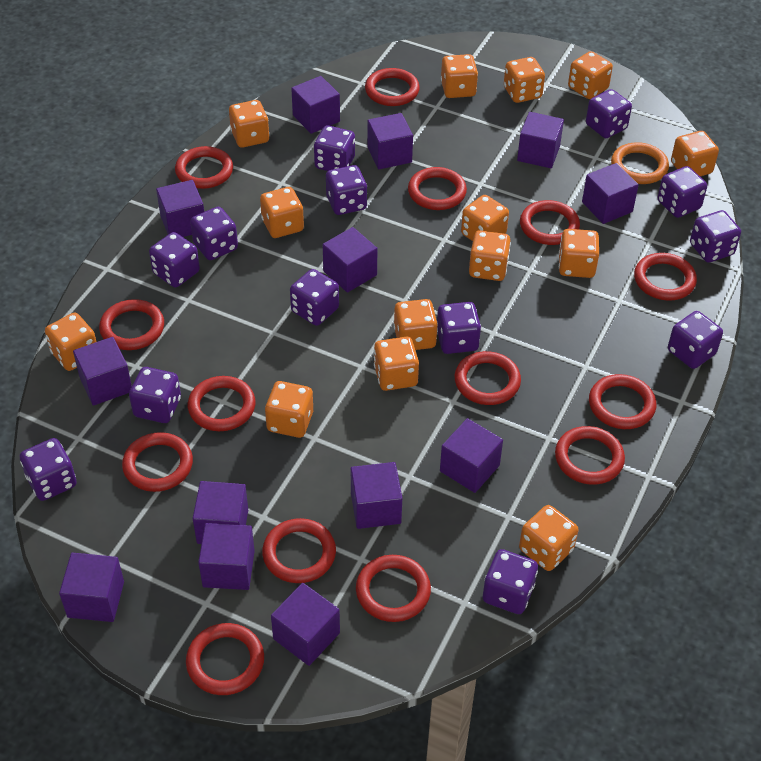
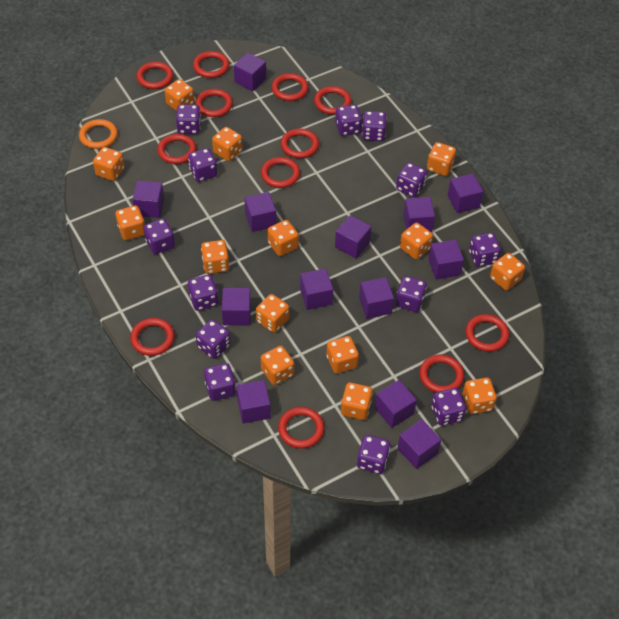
red ring: 14 -> 12

